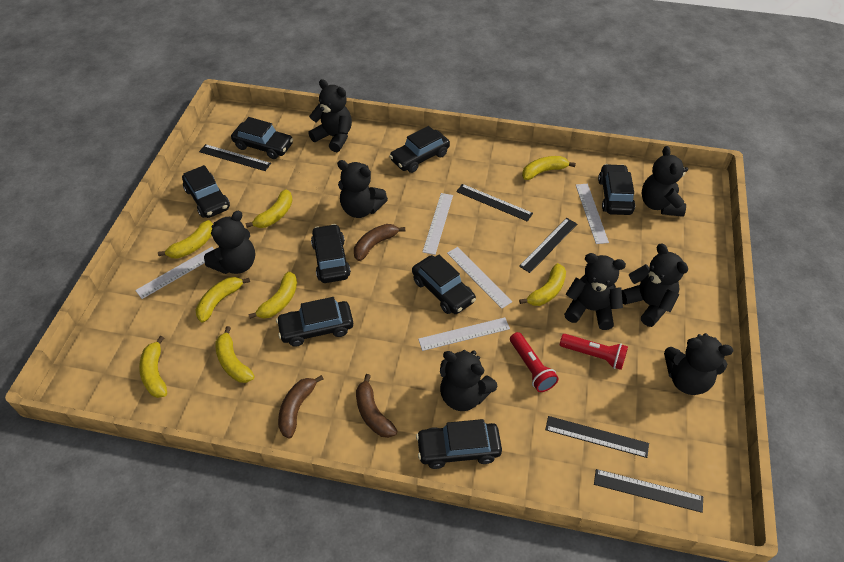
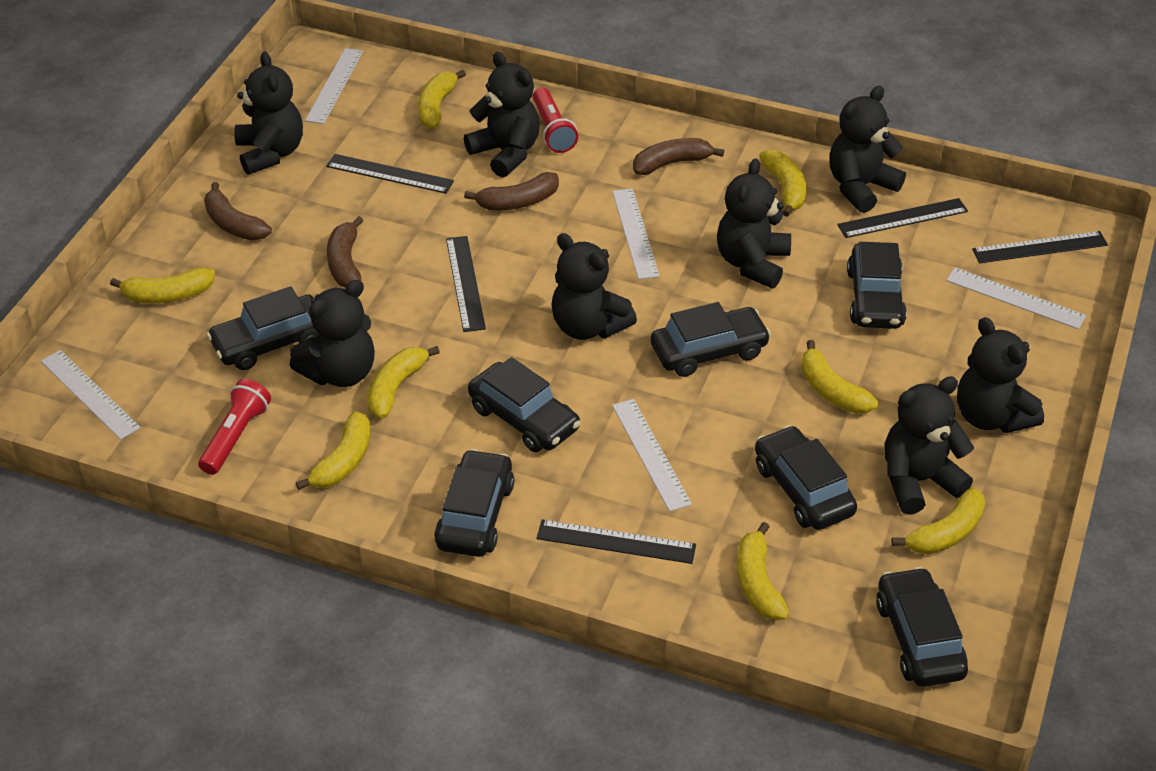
black car: 8 -> 7
brown banana: 3 -> 4

